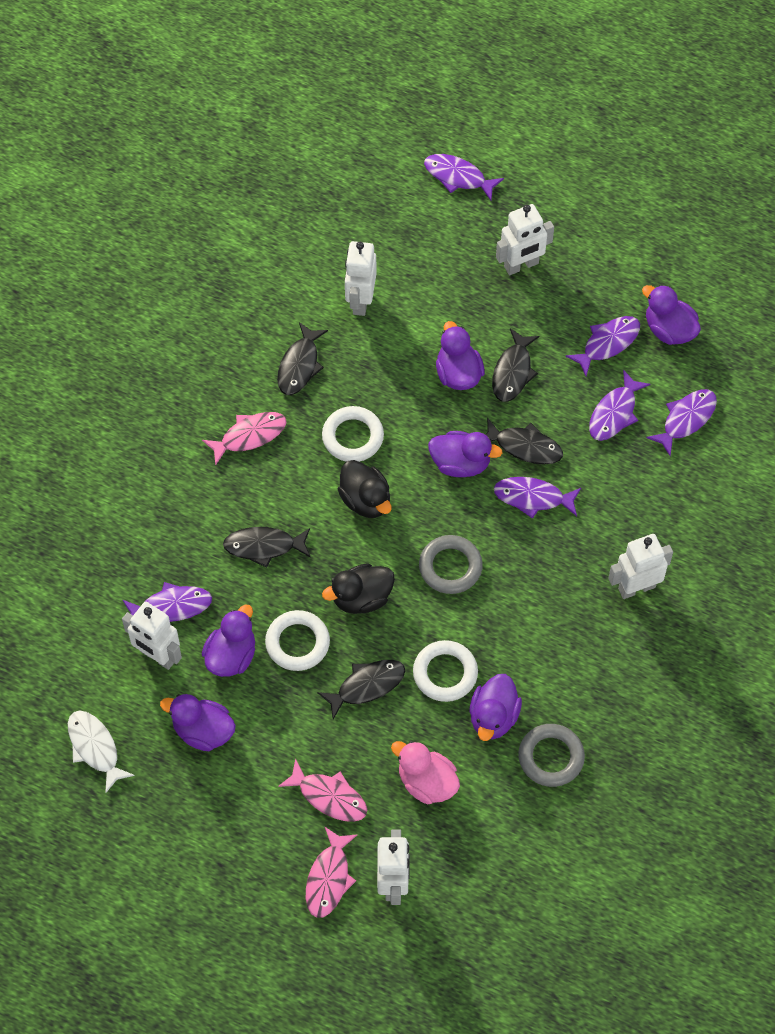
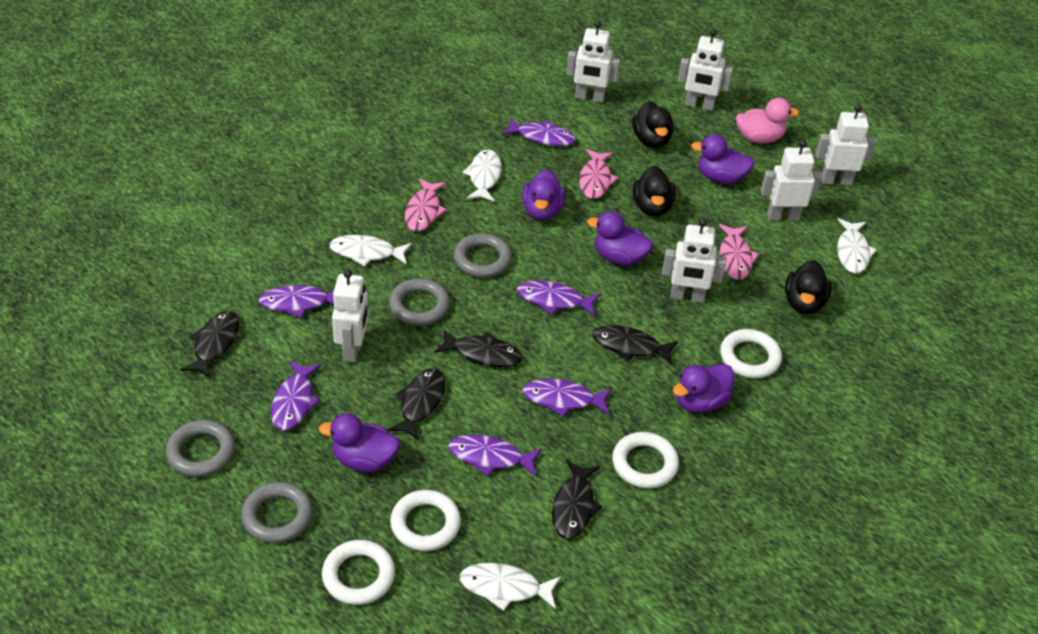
black duck: 2 -> 3
grey ring: 2 -> 4
purple duck: 6 -> 5
white fish: 1 -> 4
white ring: 3 -> 4
white robot: 5 -> 6

